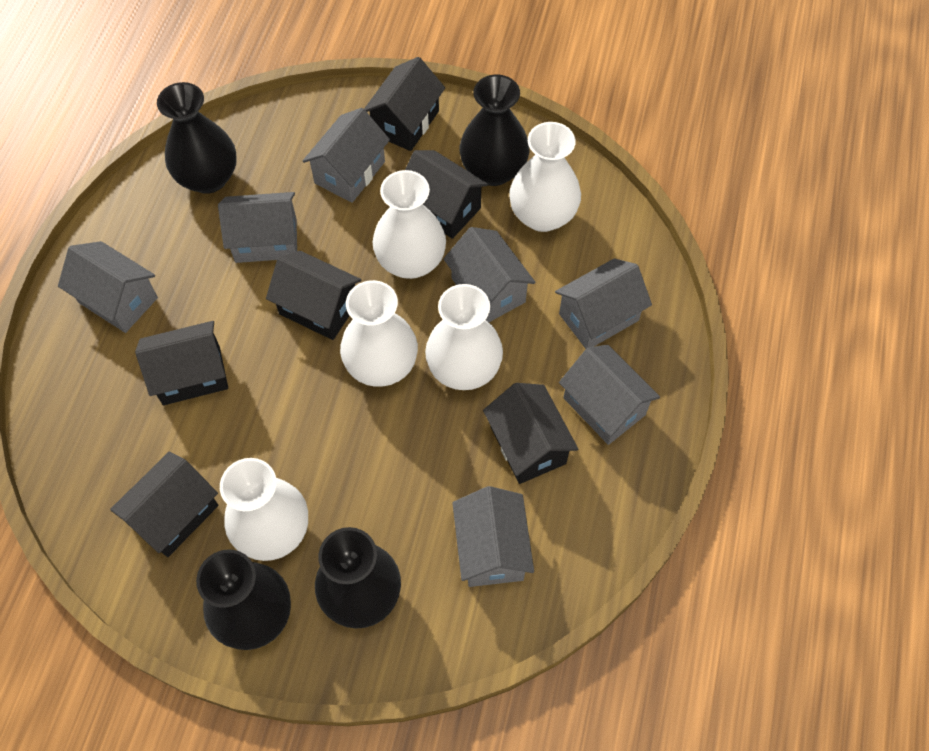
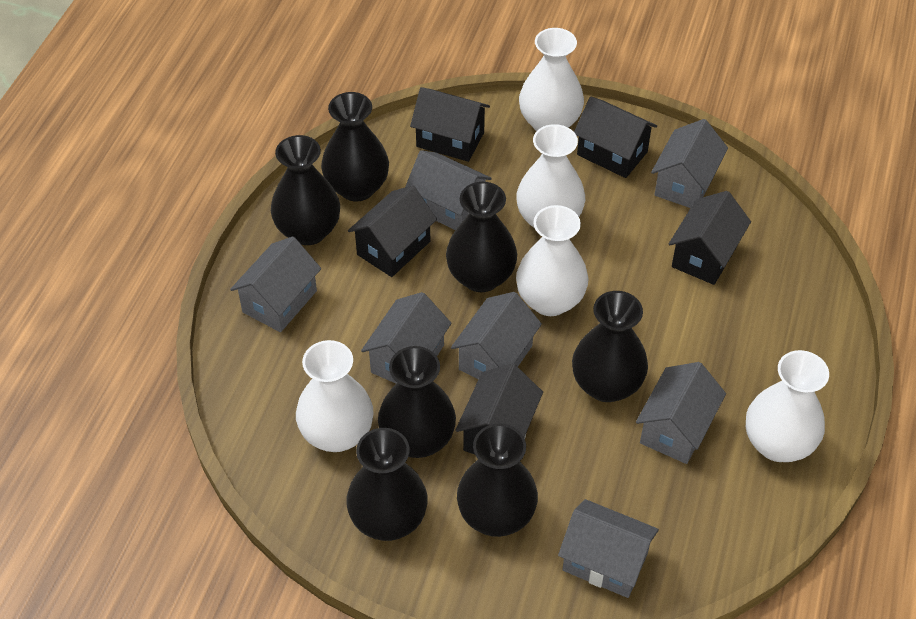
black house: 6 -> 5
black vase: 4 -> 7

